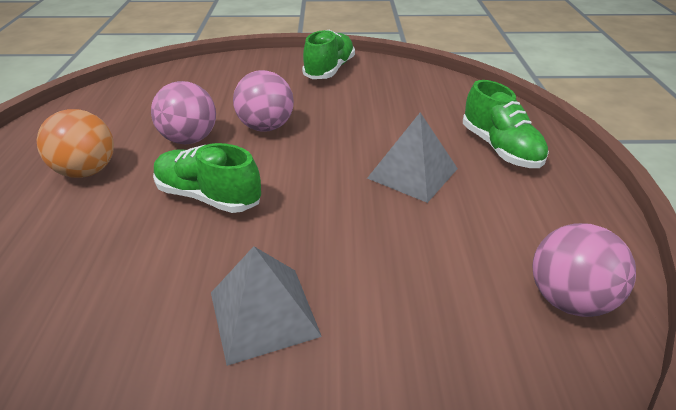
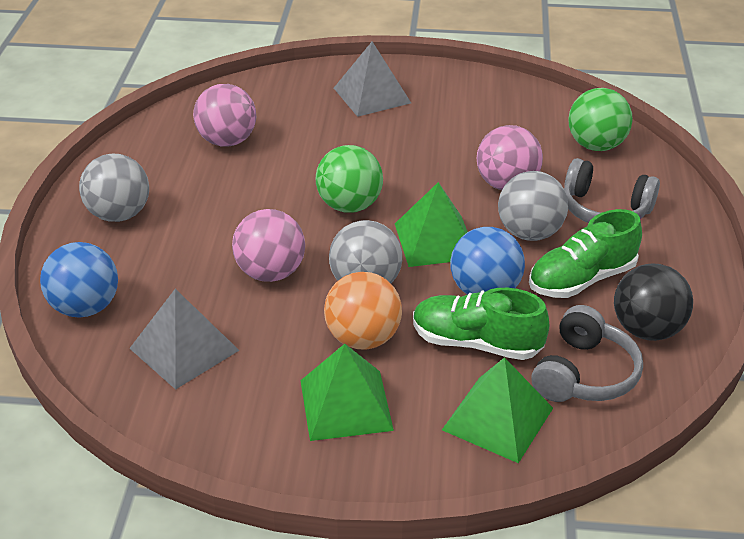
black ball: 0 -> 1
blue ball: 0 -> 2
green ball: 0 -> 2
green pyramid: 0 -> 3
green shoe: 3 -> 2
grey ball: 0 -> 3
grey headphones: 0 -> 2

